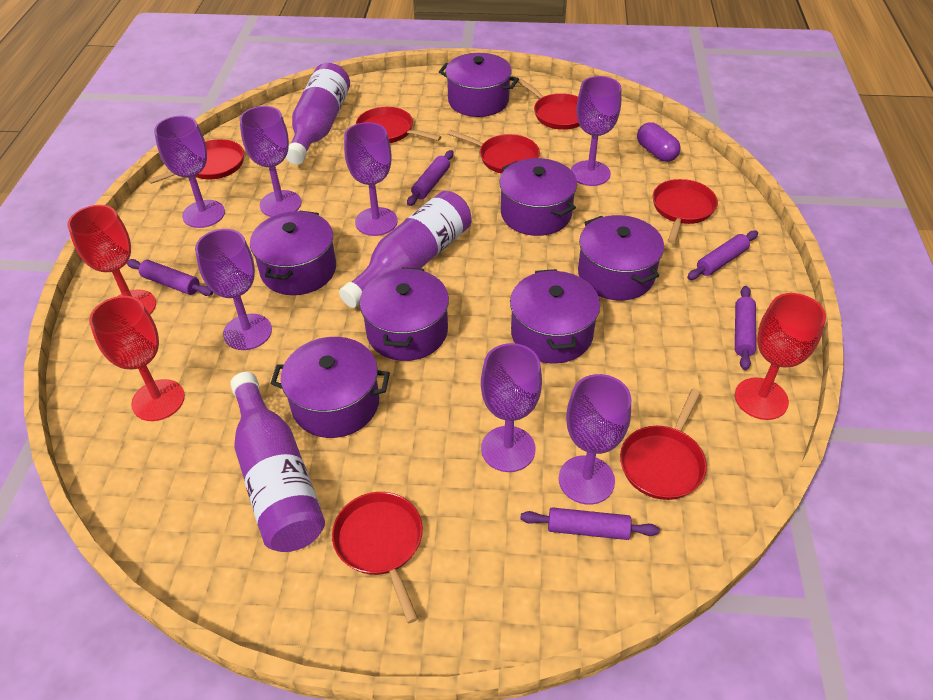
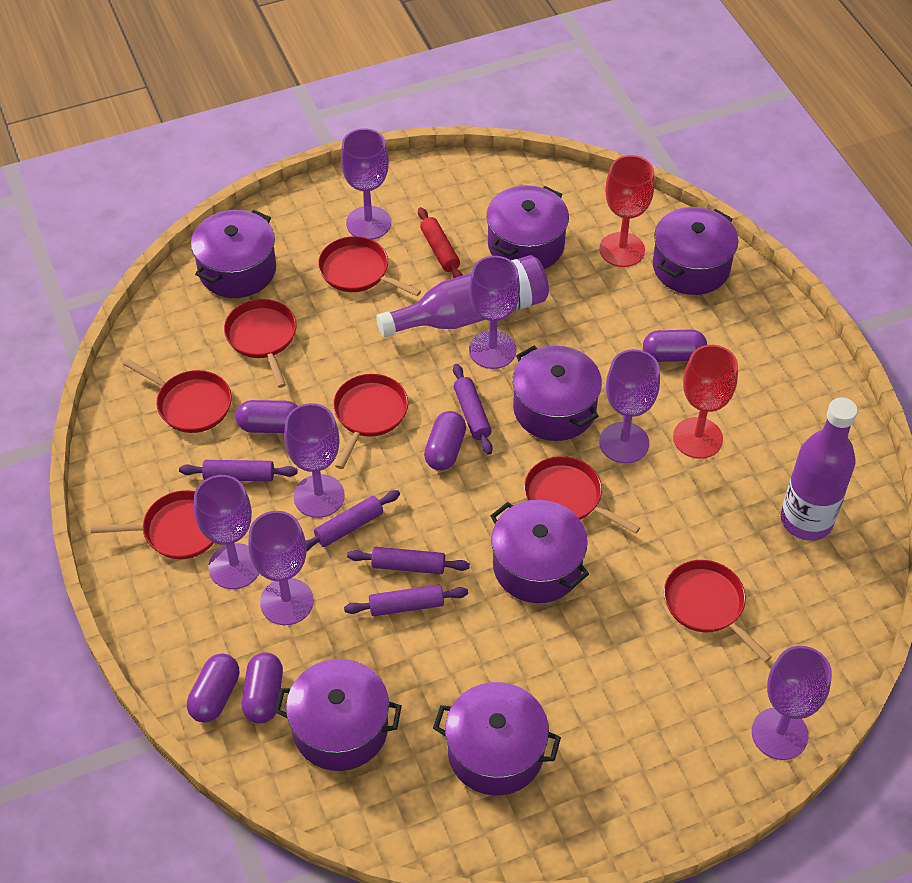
purple bottle: 3 -> 2
purple capsule: 1 -> 5
red goblet: 3 -> 2
red rolling pin: 0 -> 1

